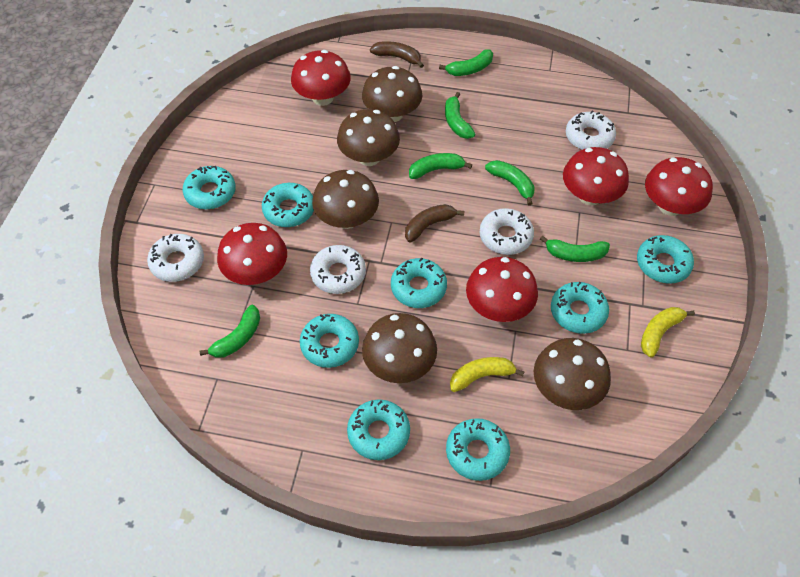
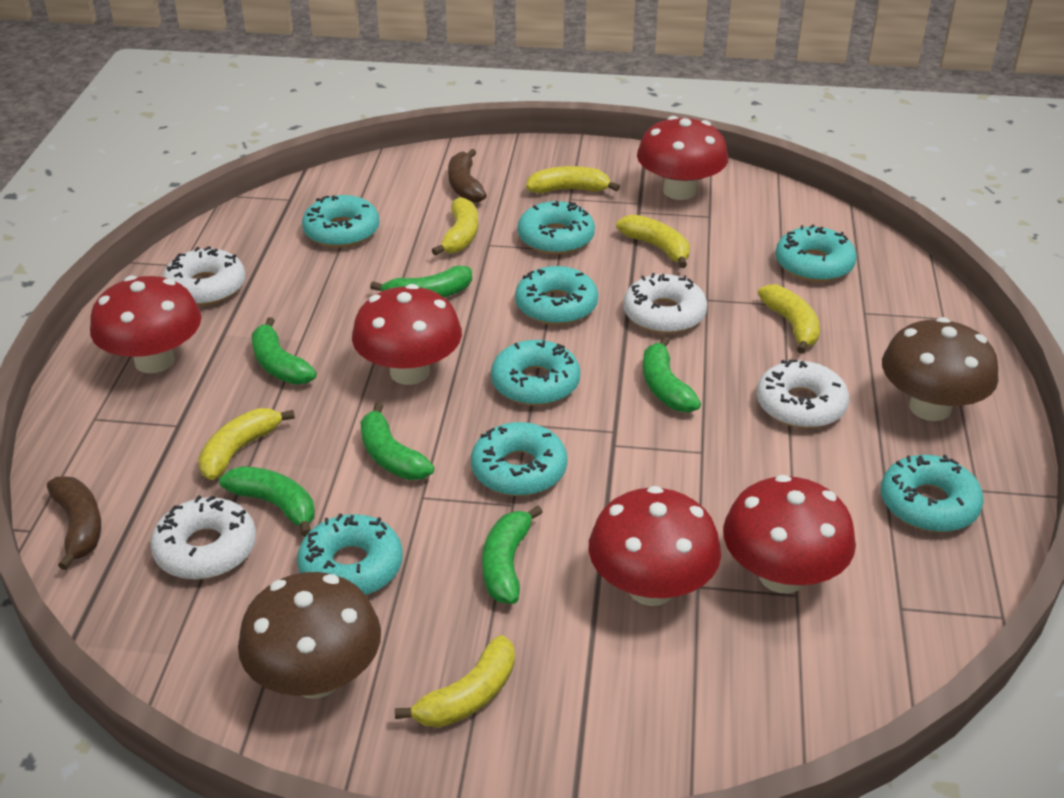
brown mushroom: 5 -> 2
yellow banana: 2 -> 6

